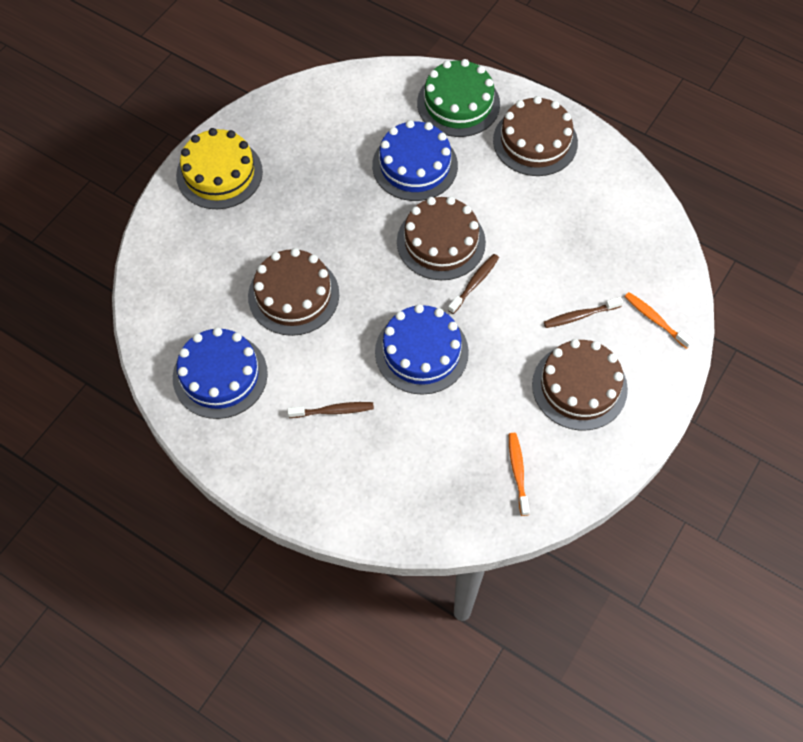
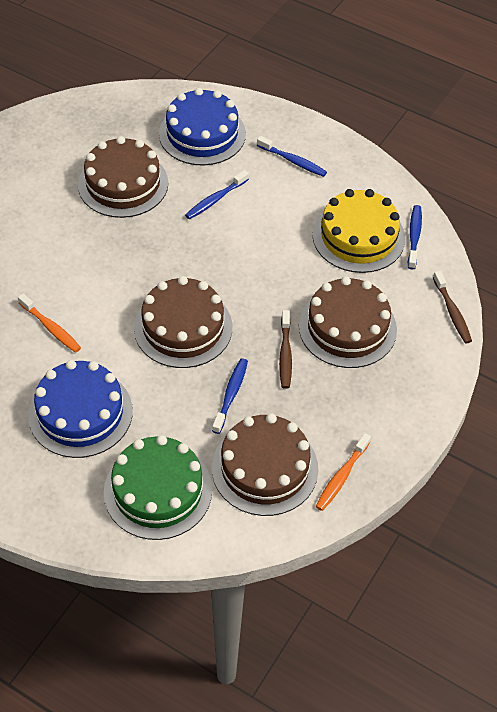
blue cake: 3 -> 2
blue toothbrush: 0 -> 4
brown toothbrush: 3 -> 2

